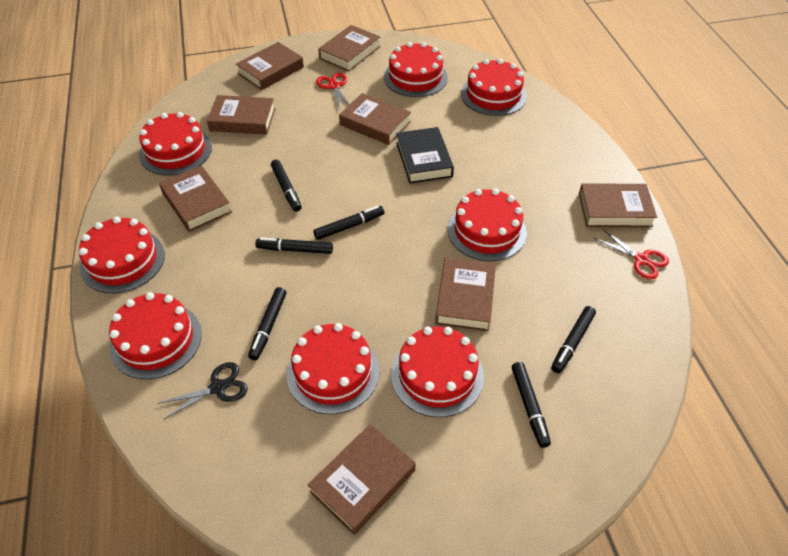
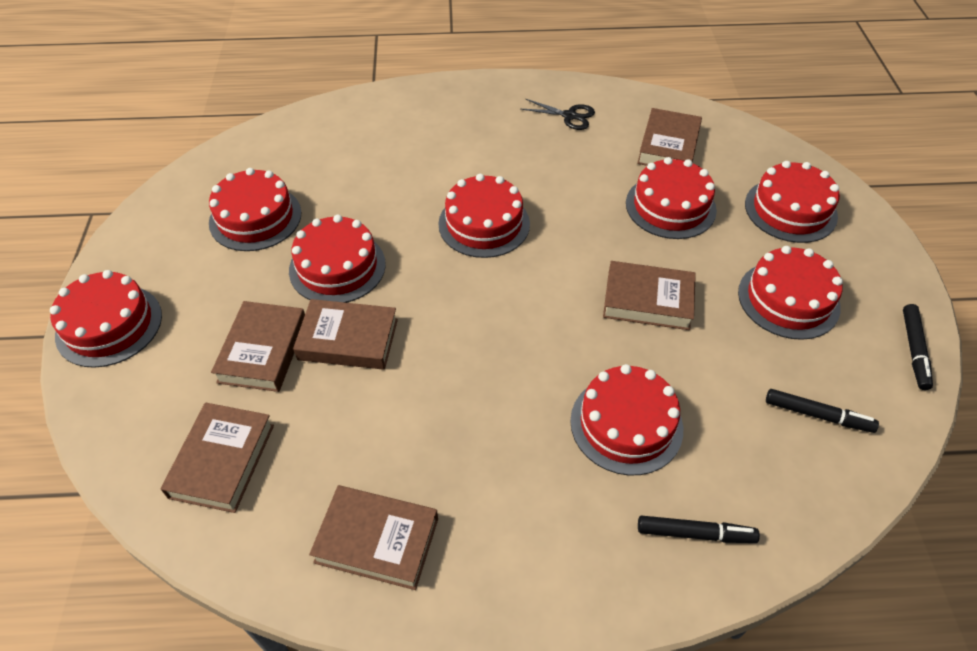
black book: 1 -> 0
black marker: 6 -> 3
brown book: 8 -> 6
red scissors: 2 -> 0

